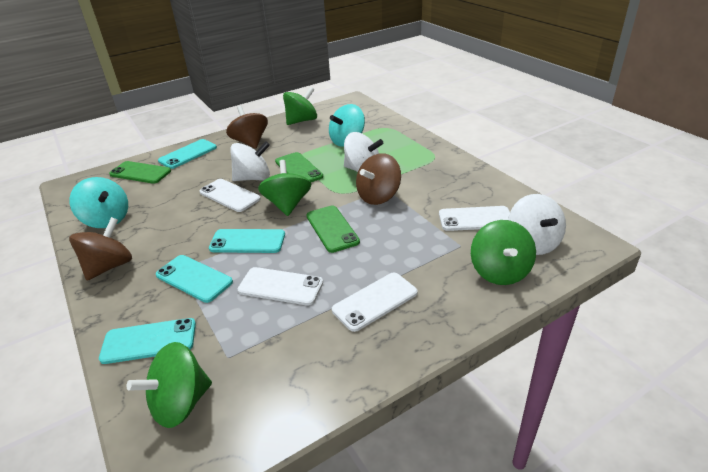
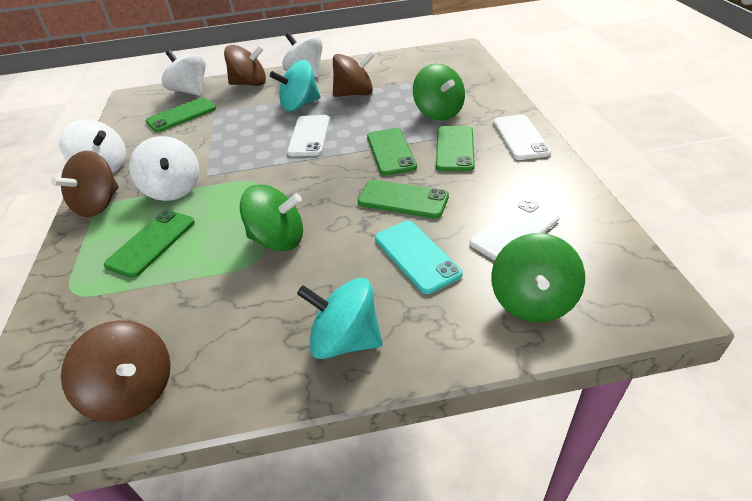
brown spinning top: 3 -> 4
green phone: 3 -> 5
green spinning top: 4 -> 3
turquoise phone: 4 -> 1
white phone: 4 -> 3
white spinning top: 3 -> 4

